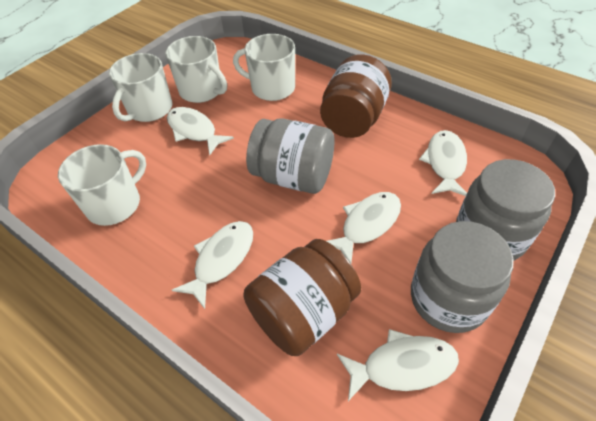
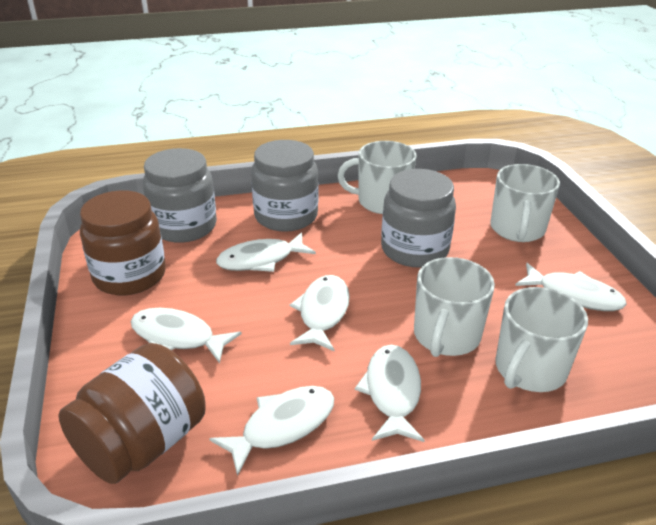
white fish: 5 -> 6

